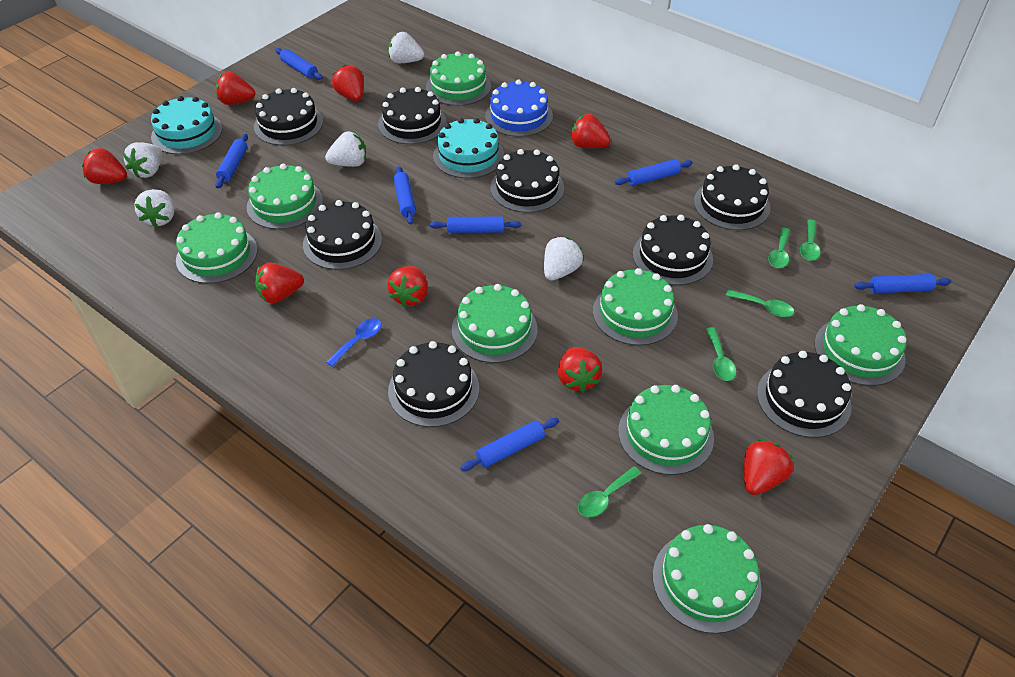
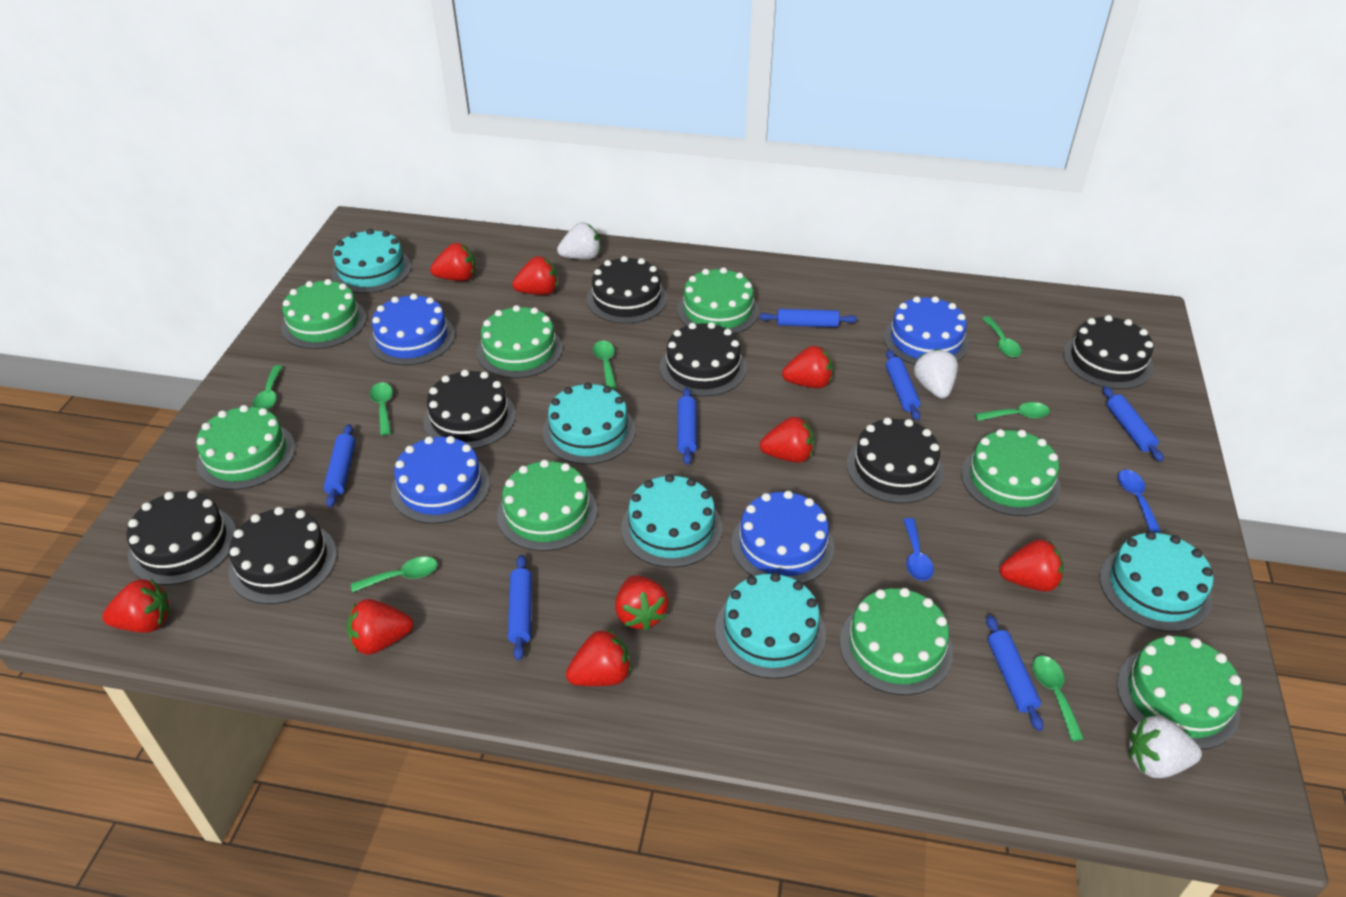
black cake: 8 -> 7
blue cake: 1 -> 4
blue spoon: 1 -> 2
green spoon: 5 -> 7
red strawberry: 8 -> 9
turquoise cake: 2 -> 5
white strawberry: 5 -> 3

